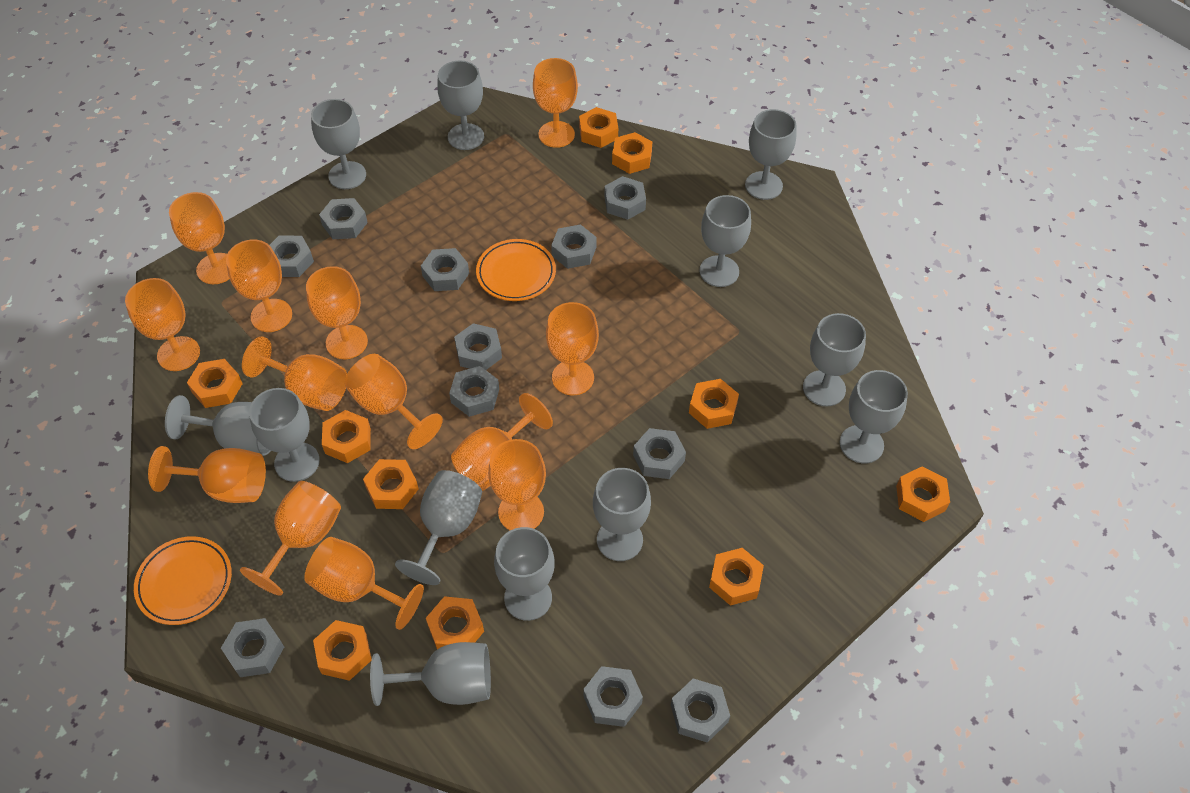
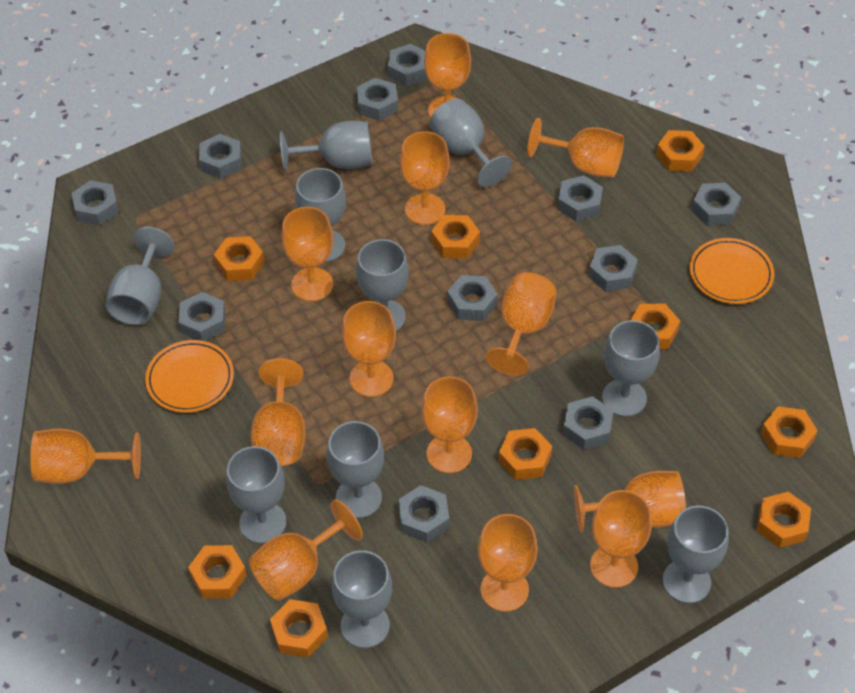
grey goblet: 12 -> 10
orange nut: 10 -> 9

